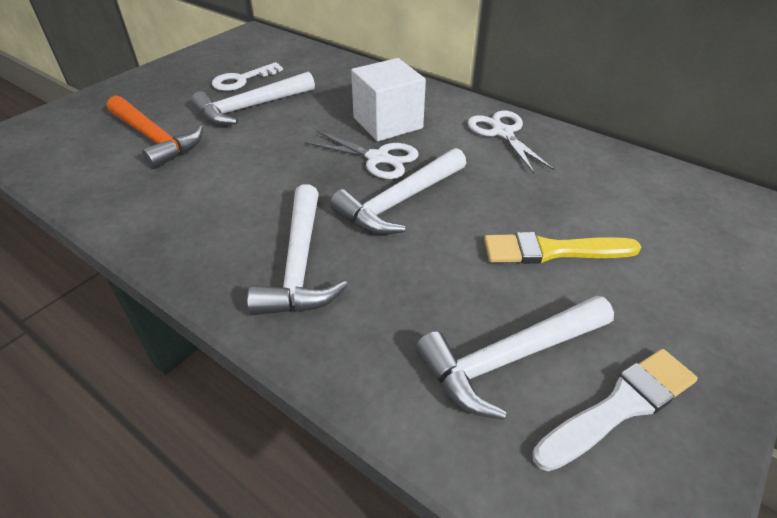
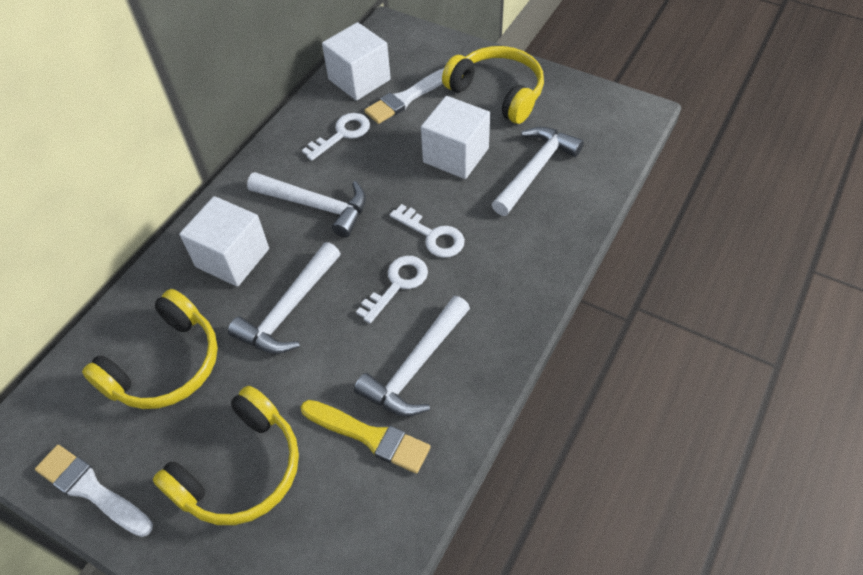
orange hammer: 1 -> 0
white brush: 1 -> 2
white cube: 1 -> 3
white key: 1 -> 3
white scissors: 2 -> 0
yellow headphones: 0 -> 3

